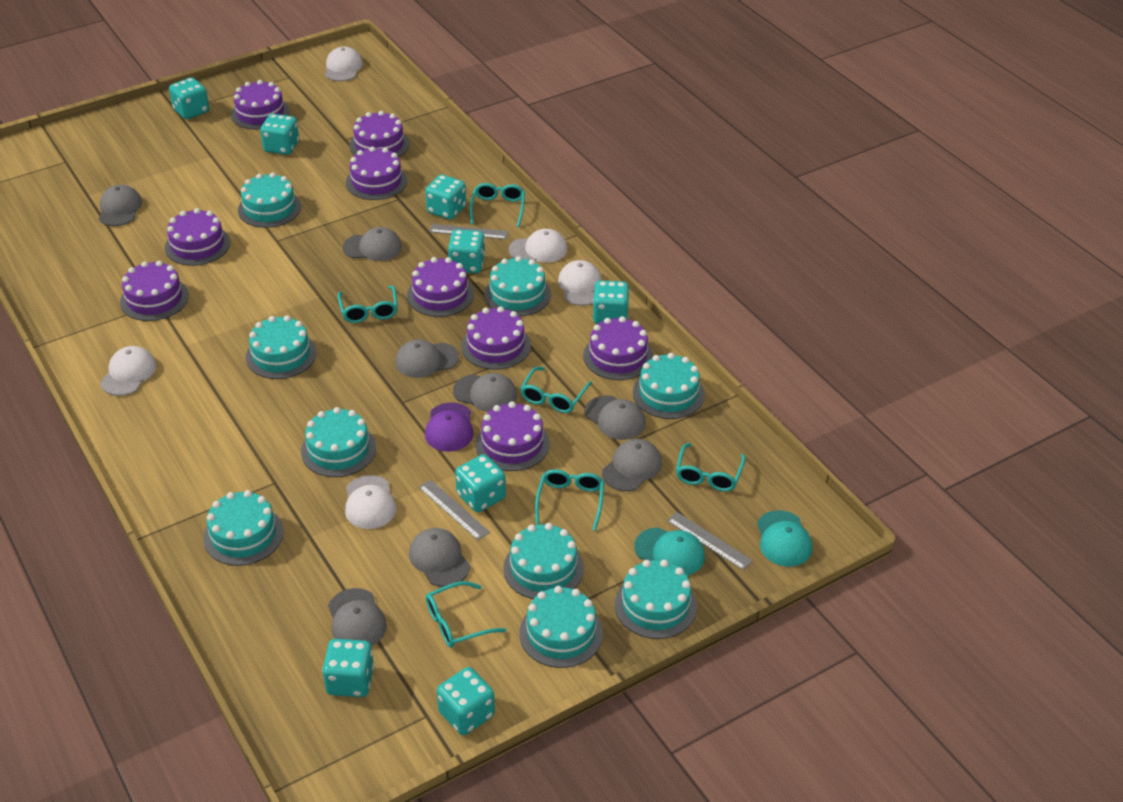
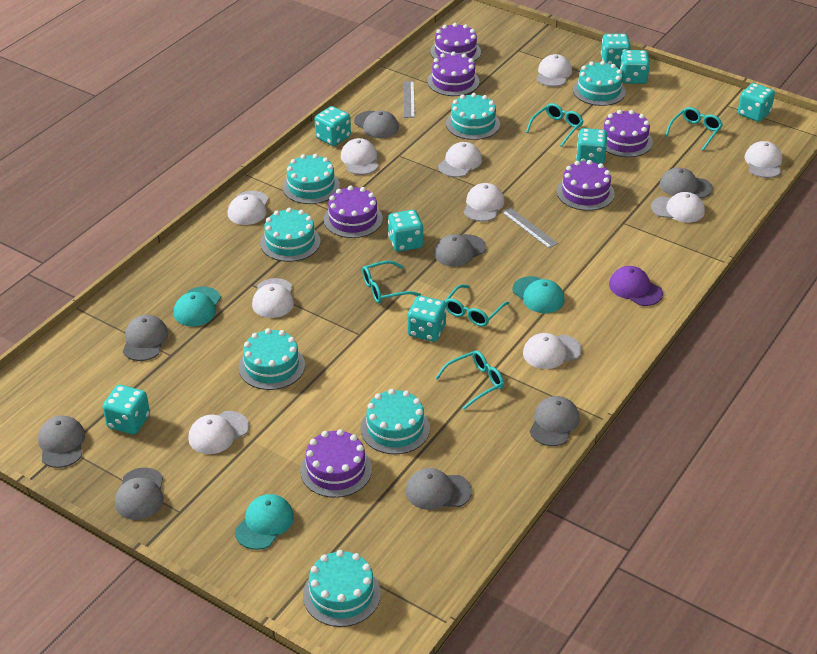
grey ruler: 3 -> 2
purple cake: 9 -> 6
turquoise cake: 9 -> 7
turquoise cap: 2 -> 3
turquoise glasses: 6 -> 5
white cap: 5 -> 10

